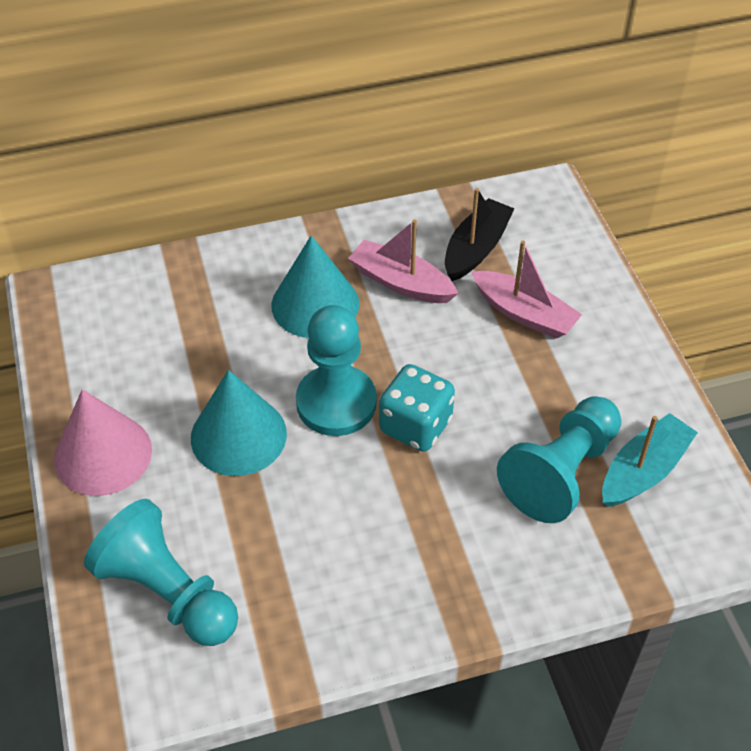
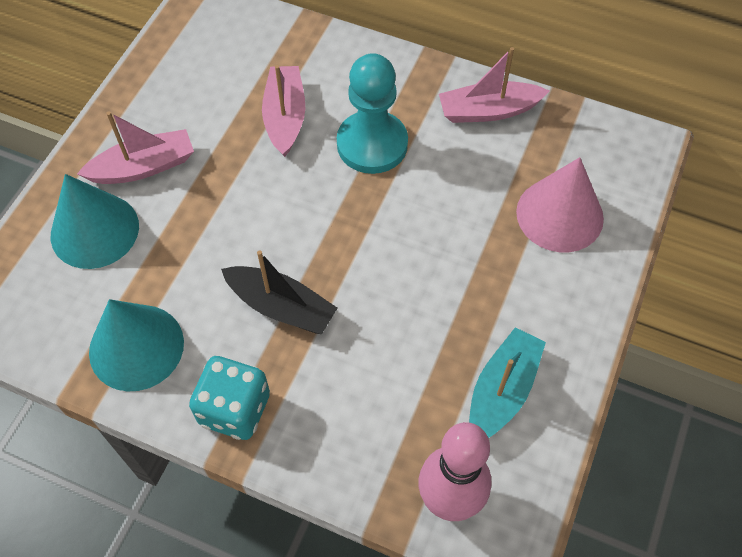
pink boat: 2 -> 3
pink bowling pin: 0 -> 1
turquoise pawn: 3 -> 1

